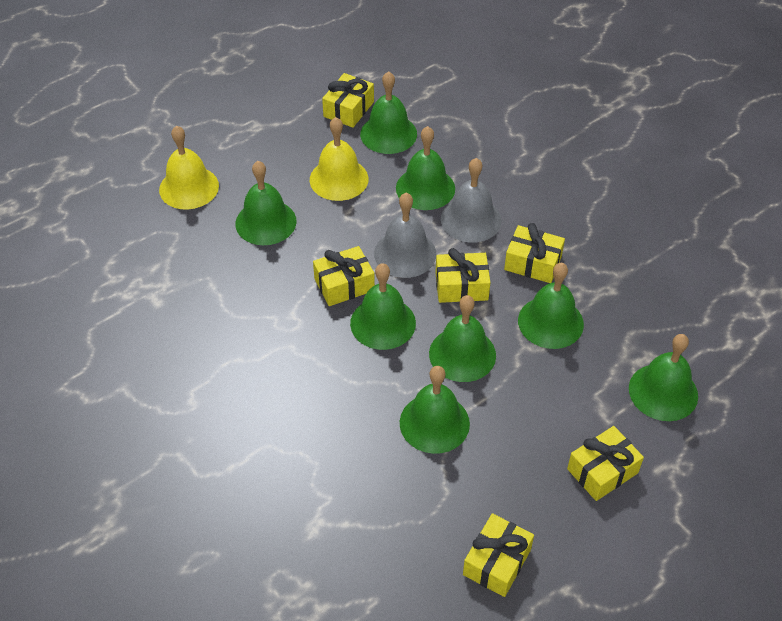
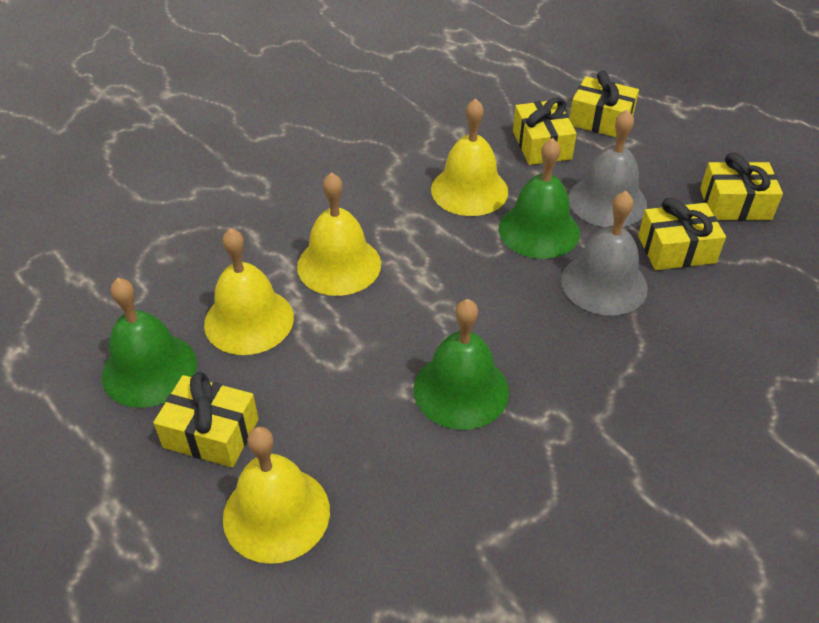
green bell: 8 -> 3
yellow bell: 2 -> 4
yellow gift: 6 -> 5

